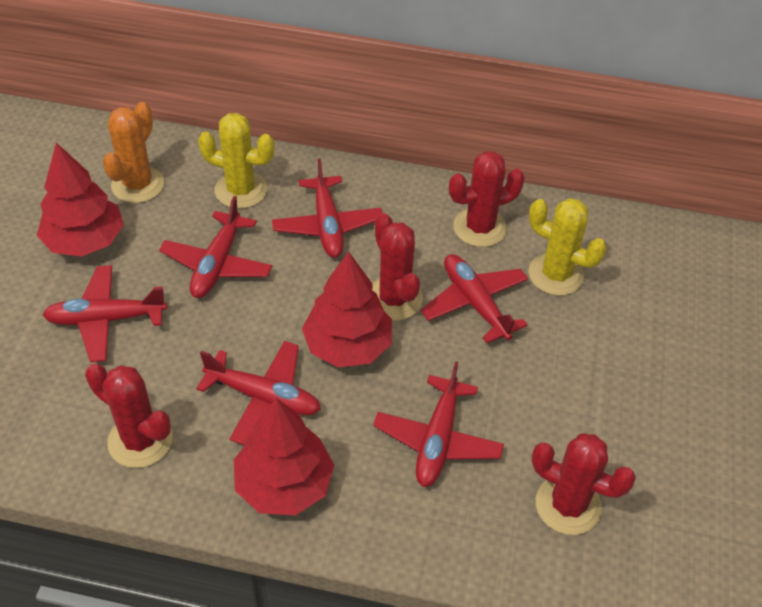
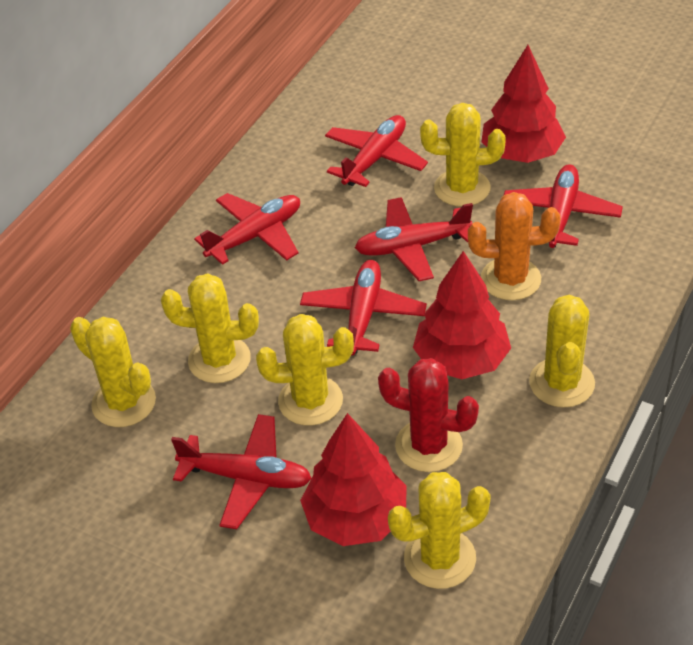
red cactus: 4 -> 1
yellow cactus: 2 -> 6

